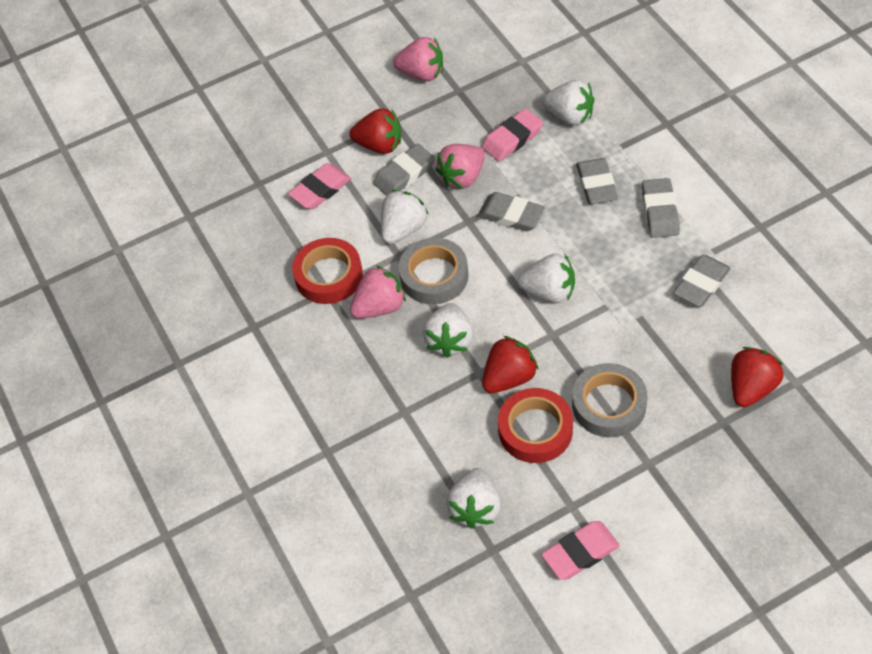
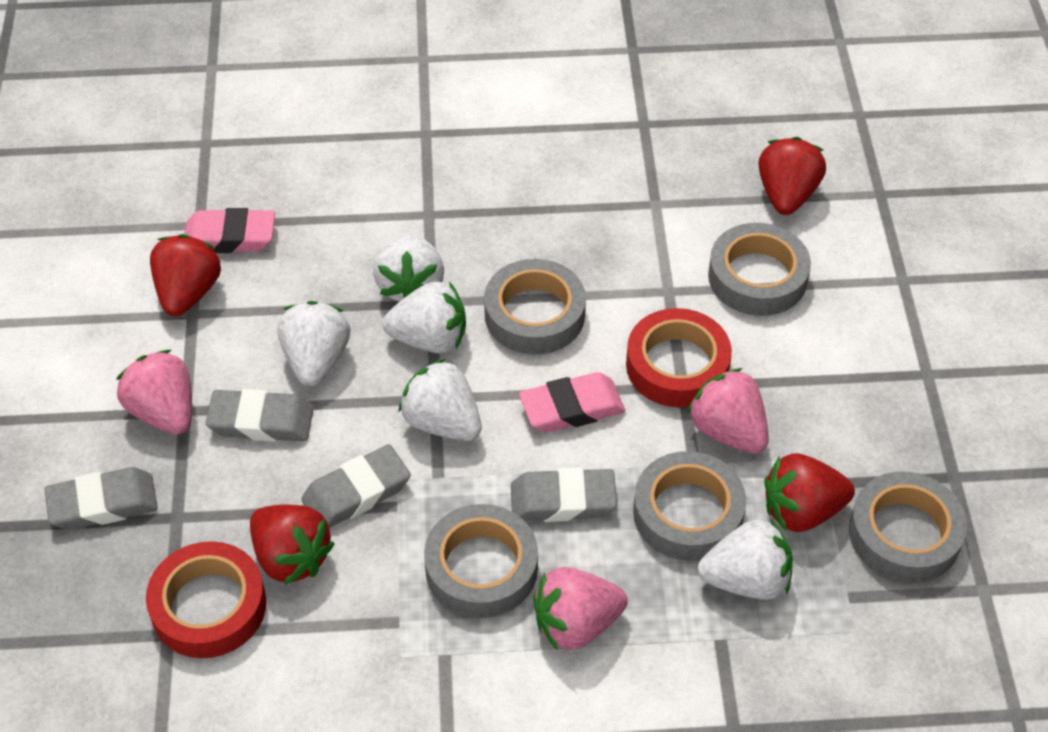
grey eraser: 5 -> 4
grey tape: 2 -> 5
pink eraser: 3 -> 2
red strawberry: 3 -> 4

